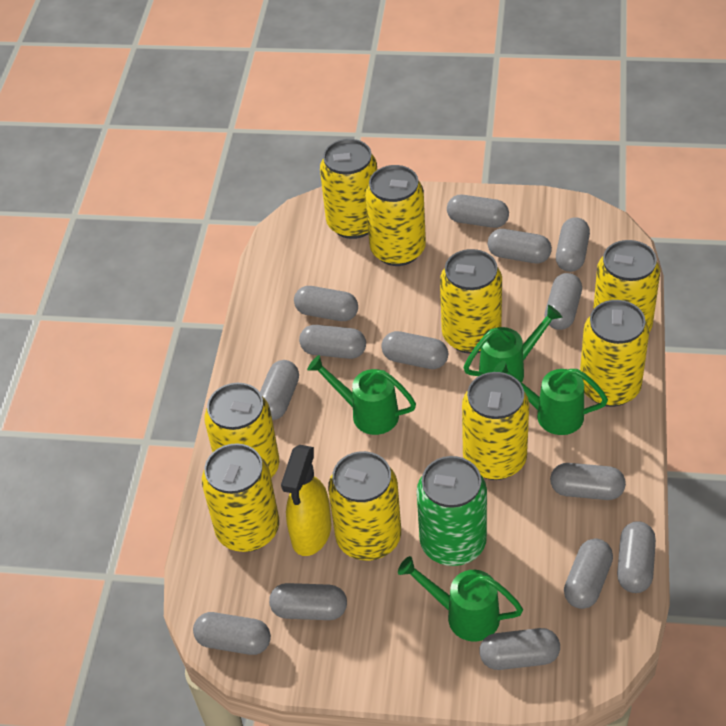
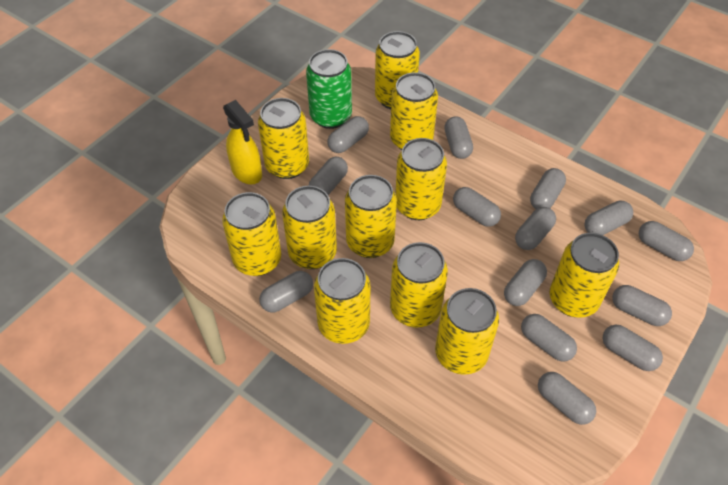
green watering can: 4 -> 0
yellow can: 9 -> 11

